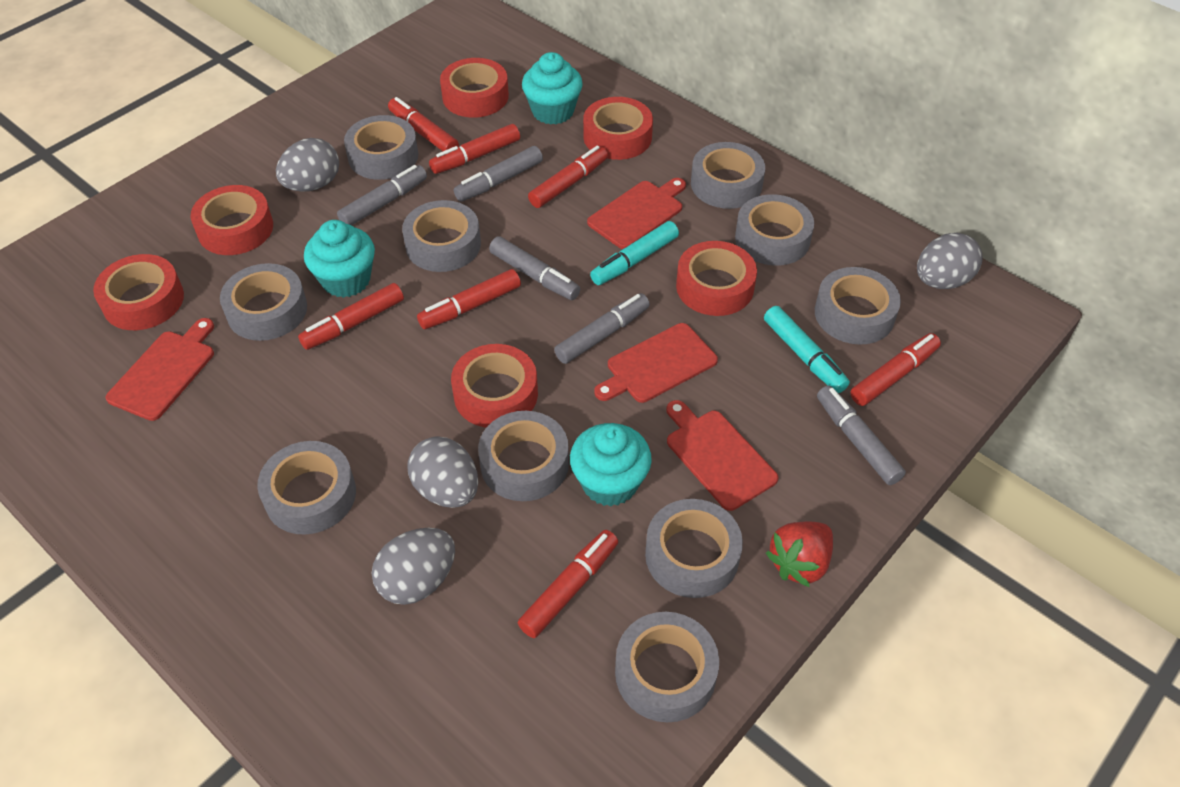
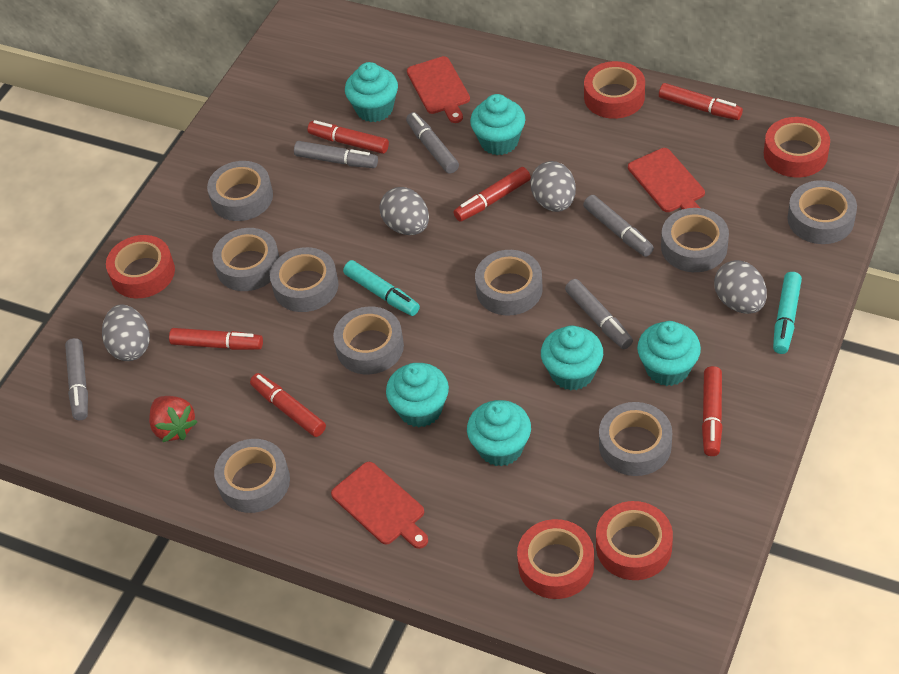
grey tape: 10 -> 9
red cutting board: 4 -> 3
red marker: 7 -> 6
red tape: 6 -> 5
turquoise cupcake: 3 -> 6

